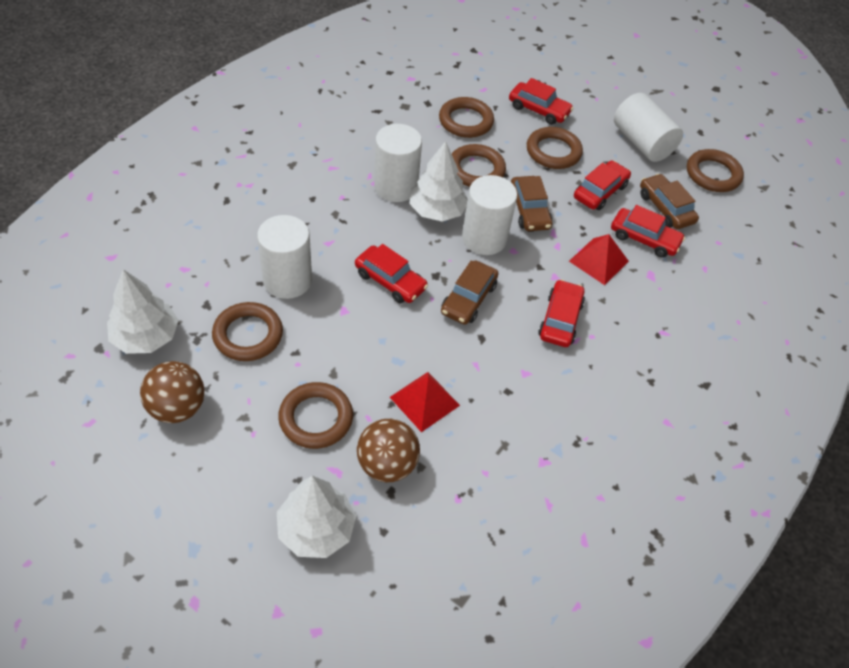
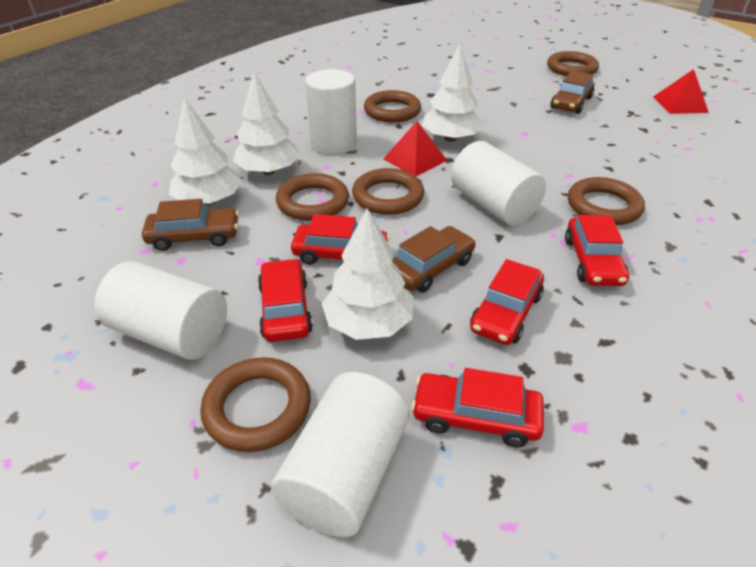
brown ball: 2 -> 0
white tree: 3 -> 4

